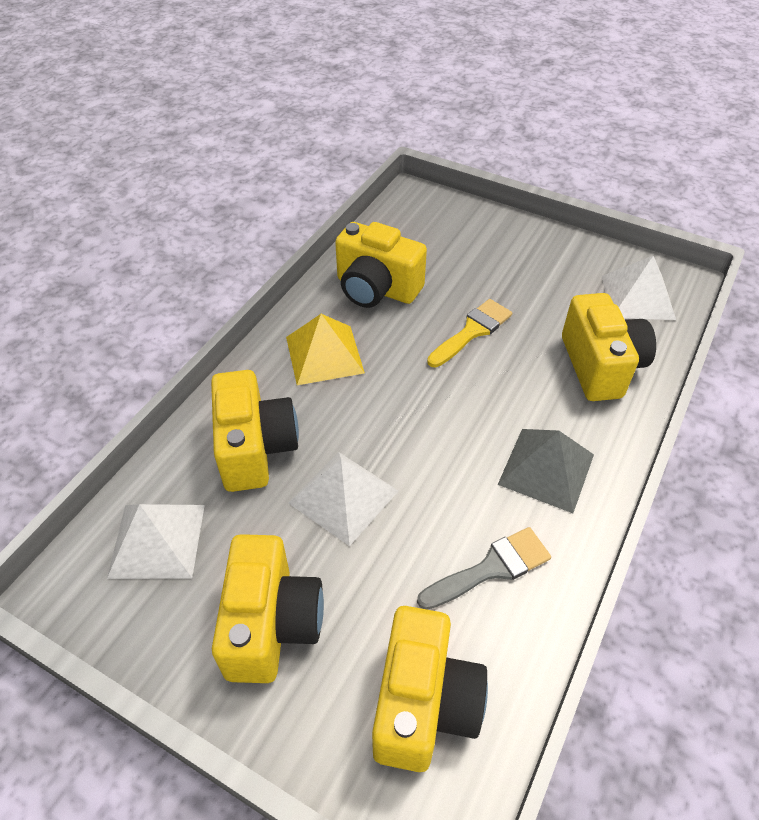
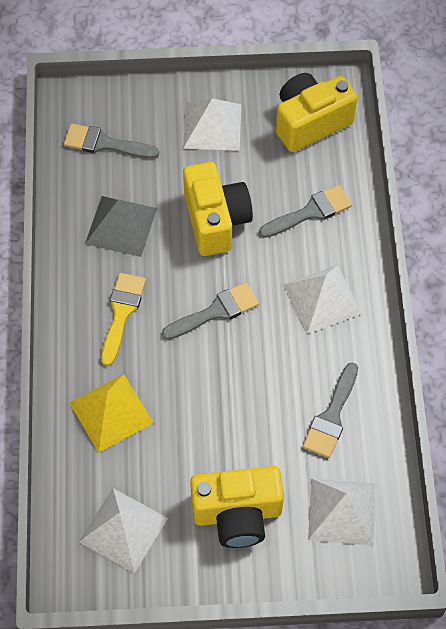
grey brush: 1 -> 4
white pyramid: 3 -> 4
yellow camera: 5 -> 3

